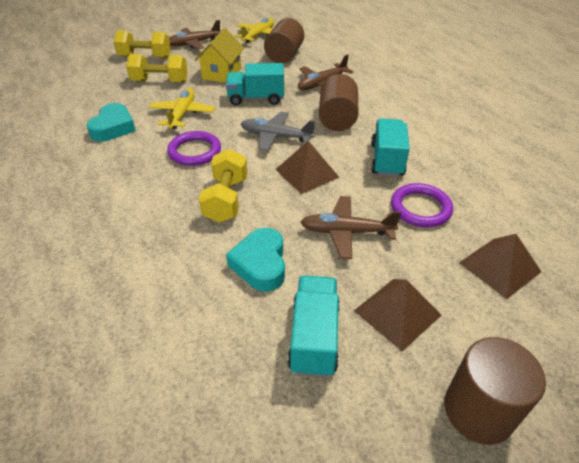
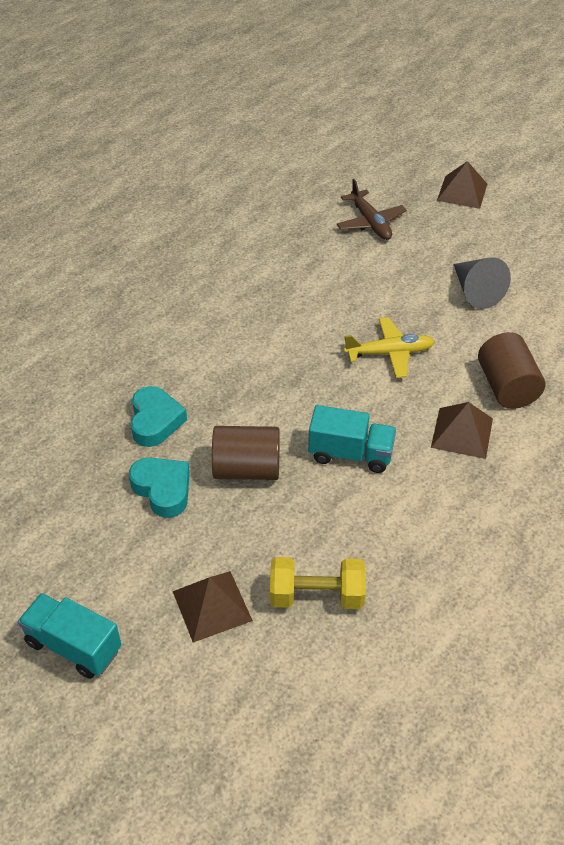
brown cylinder: 3 -> 2
brown plane: 3 -> 1
grey cone: 0 -> 1
grey plane: 1 -> 0
purple ring: 2 -> 0
turquoise truck: 3 -> 2
yellow dumbbell: 3 -> 1
yellow house: 1 -> 0
yellow plane: 2 -> 1

